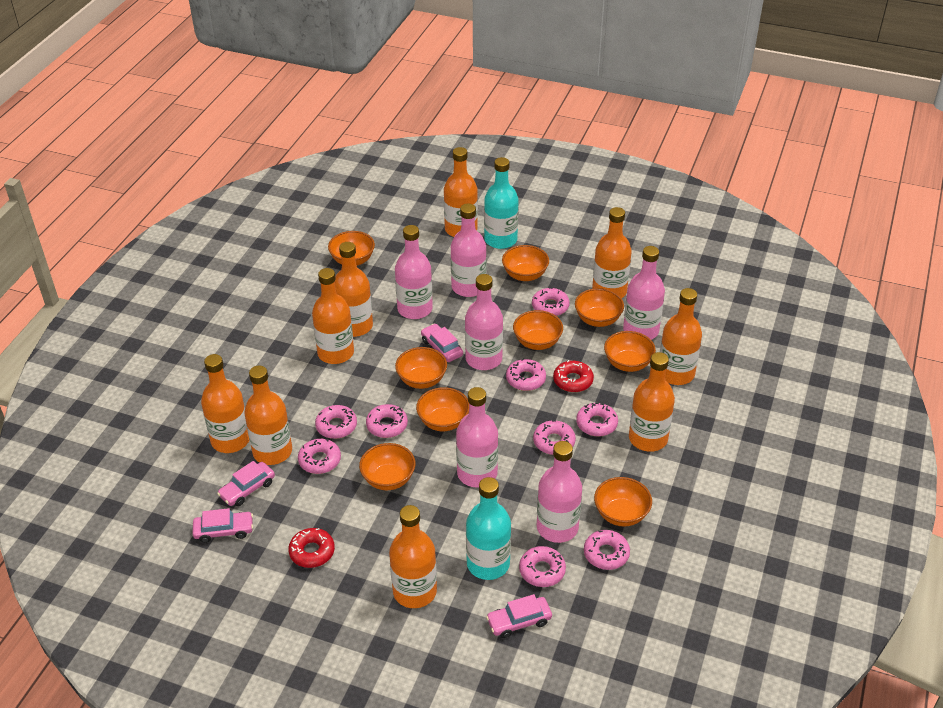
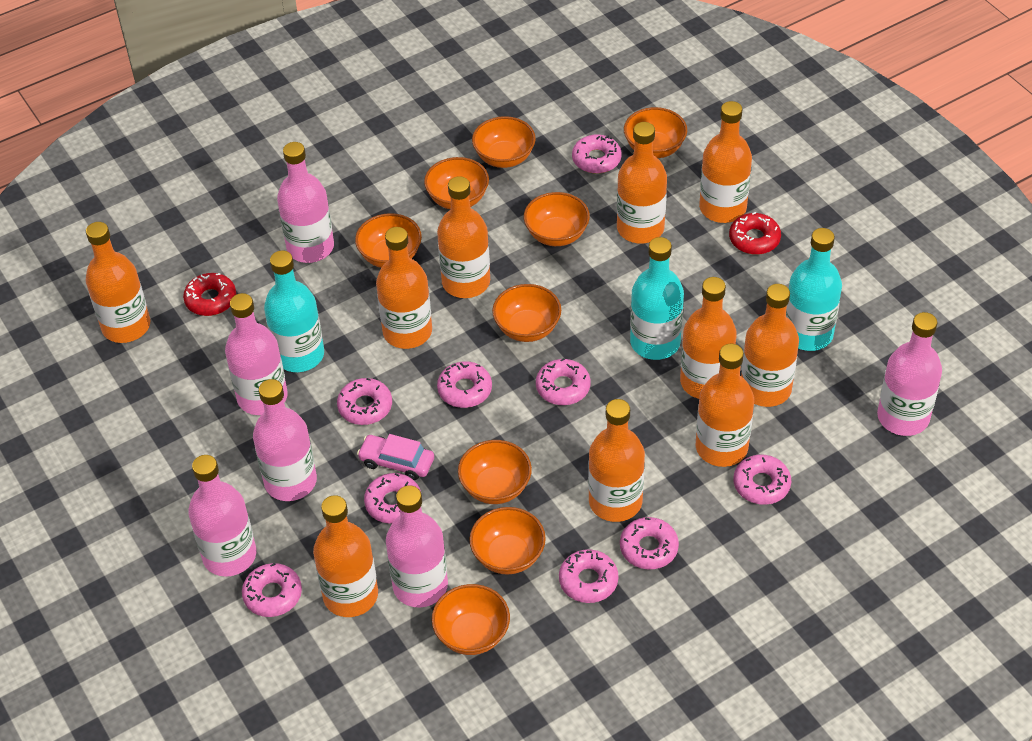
orange bottle: 9 -> 10
pink car: 4 -> 1
turquoise bottle: 2 -> 3

